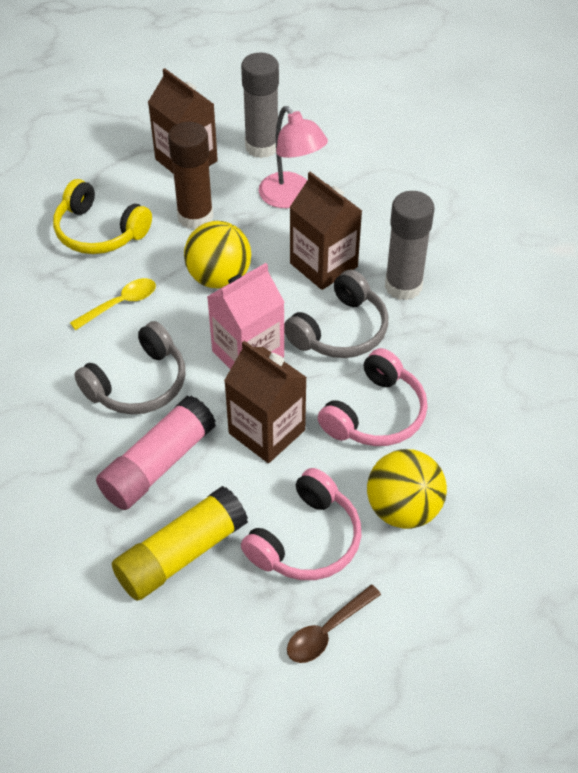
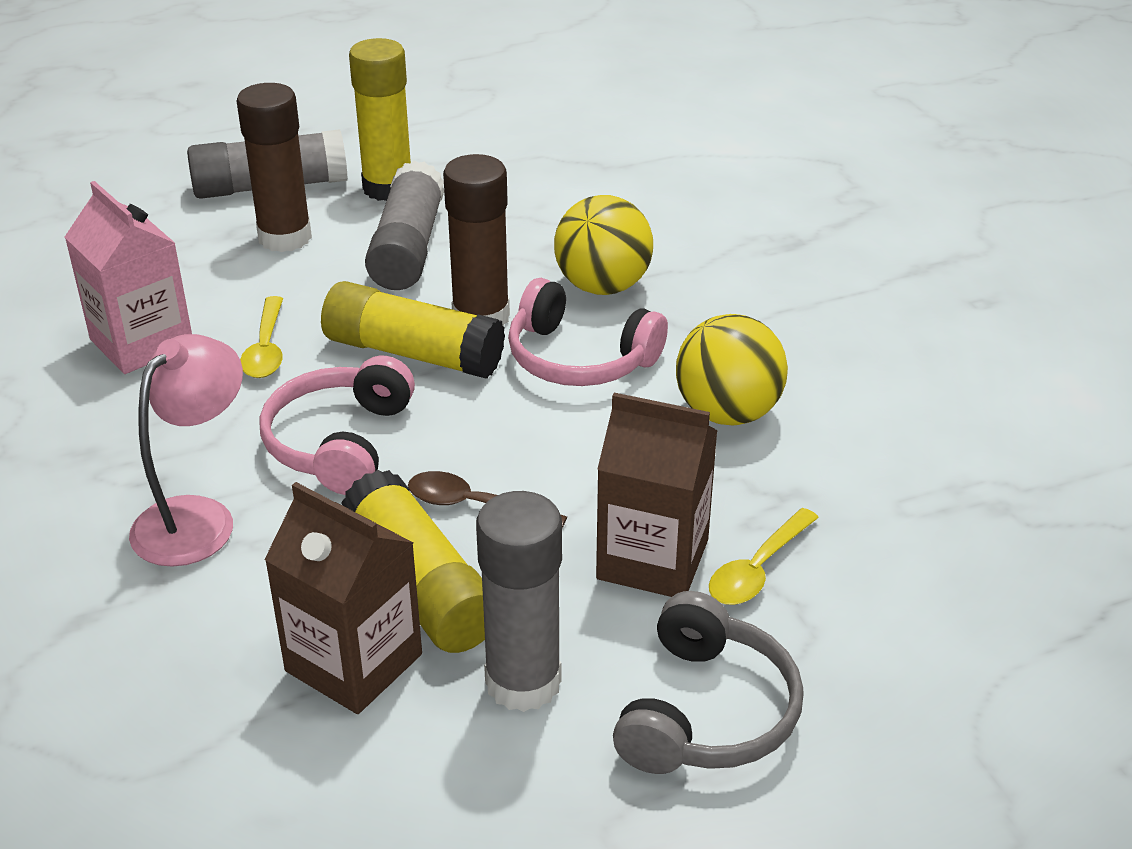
brown carton: 3 -> 2
brown glue stick: 1 -> 2
grey glue stick: 2 -> 3
grey headphones: 2 -> 1
pink glue stick: 1 -> 0
yellow glue stick: 1 -> 3
yellow headphones: 1 -> 0
yellow spoon: 1 -> 2

